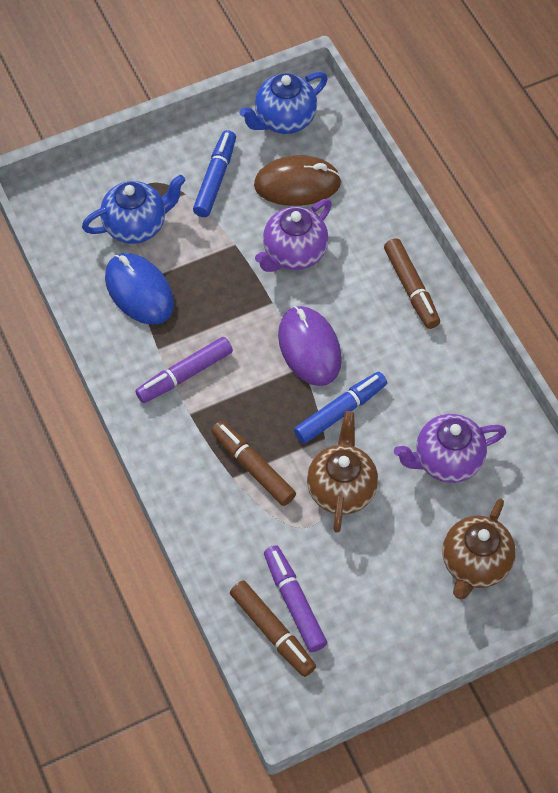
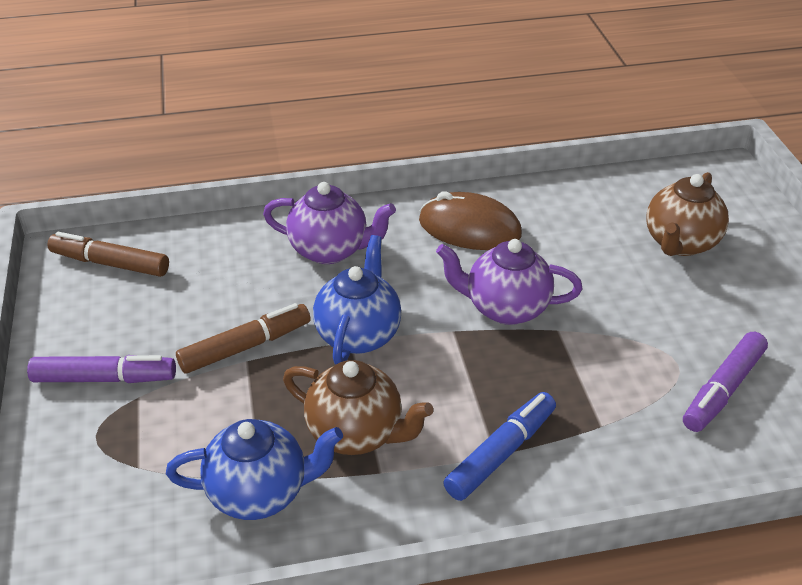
blue marker: 2 -> 1
blue mouse: 1 -> 0
brown marker: 3 -> 2
purple mouse: 1 -> 0

